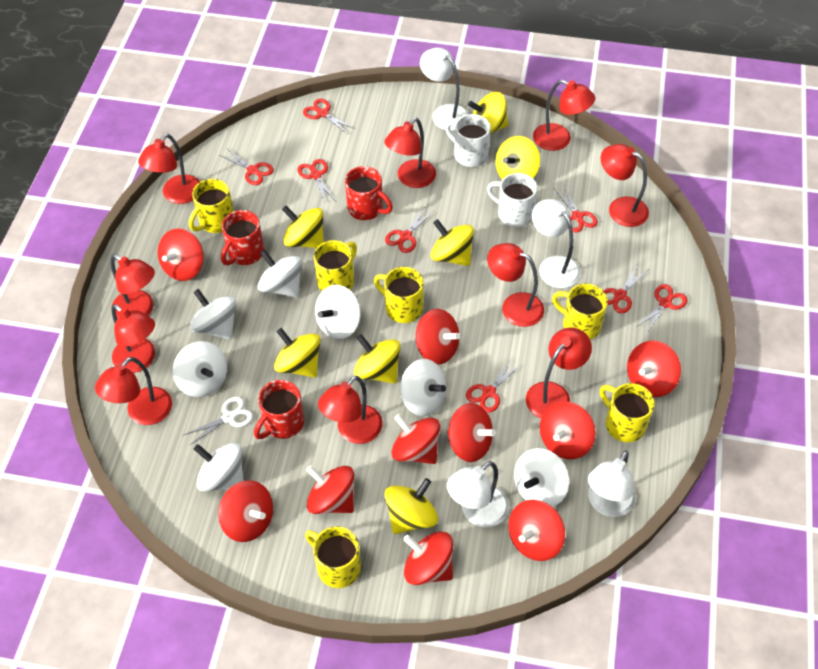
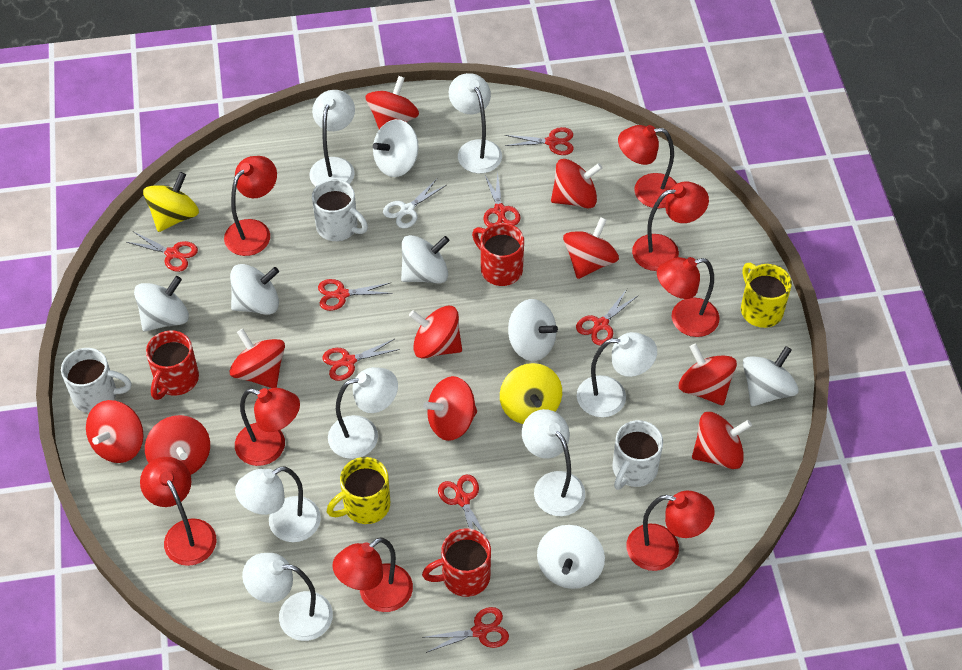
red lamp: 10 -> 8
white lamp: 4 -> 7
white mug: 2 -> 3
yellow mug: 6 -> 2
yellow spinning top: 7 -> 2

